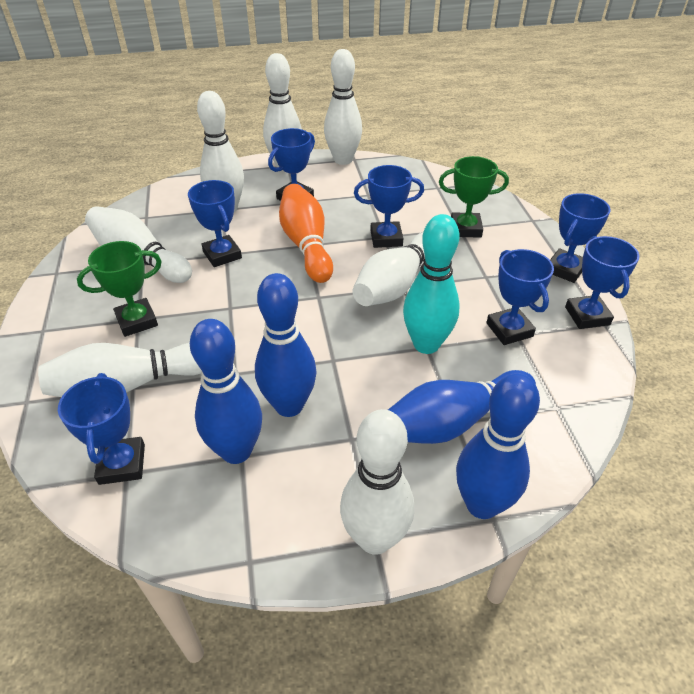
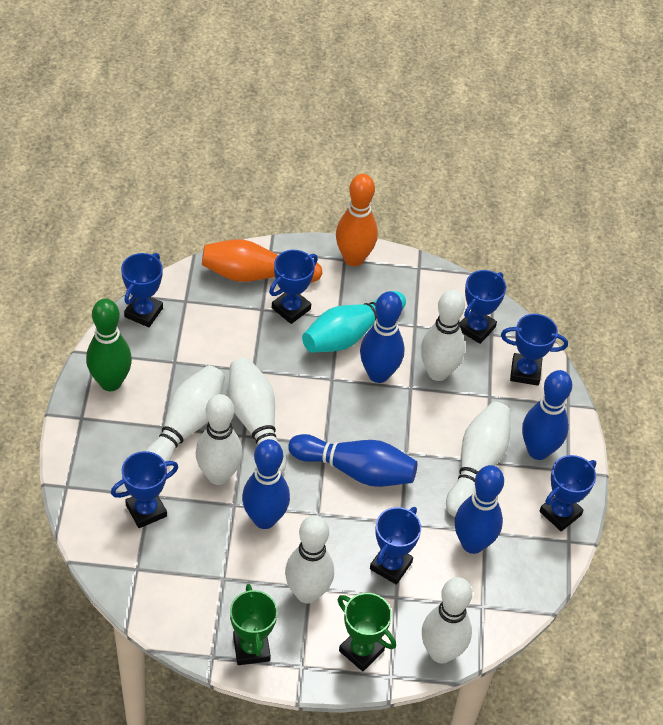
blue bowling pin: 4 -> 5
green bowling pin: 0 -> 1
orange bowling pin: 1 -> 2

